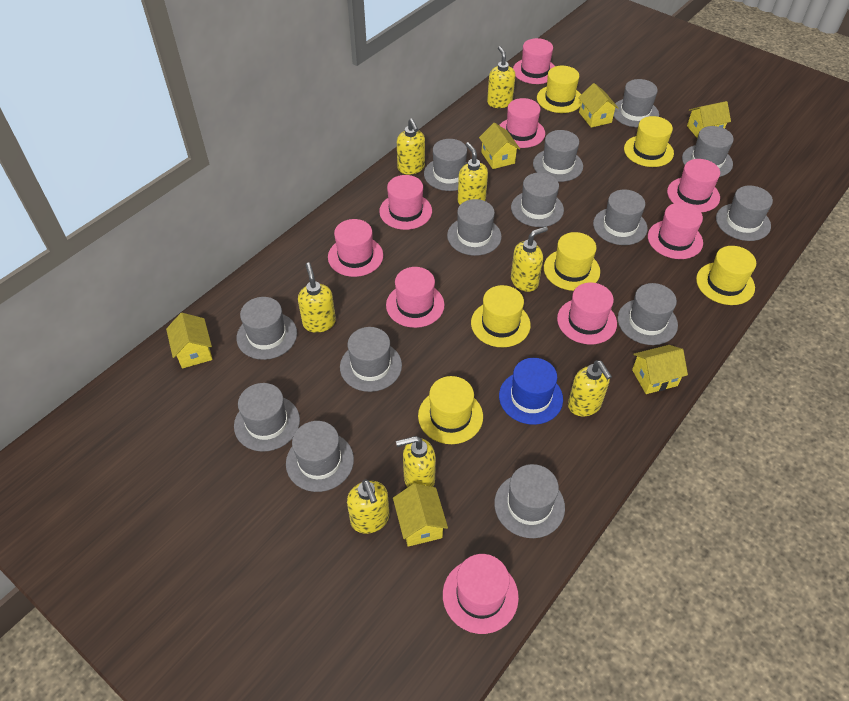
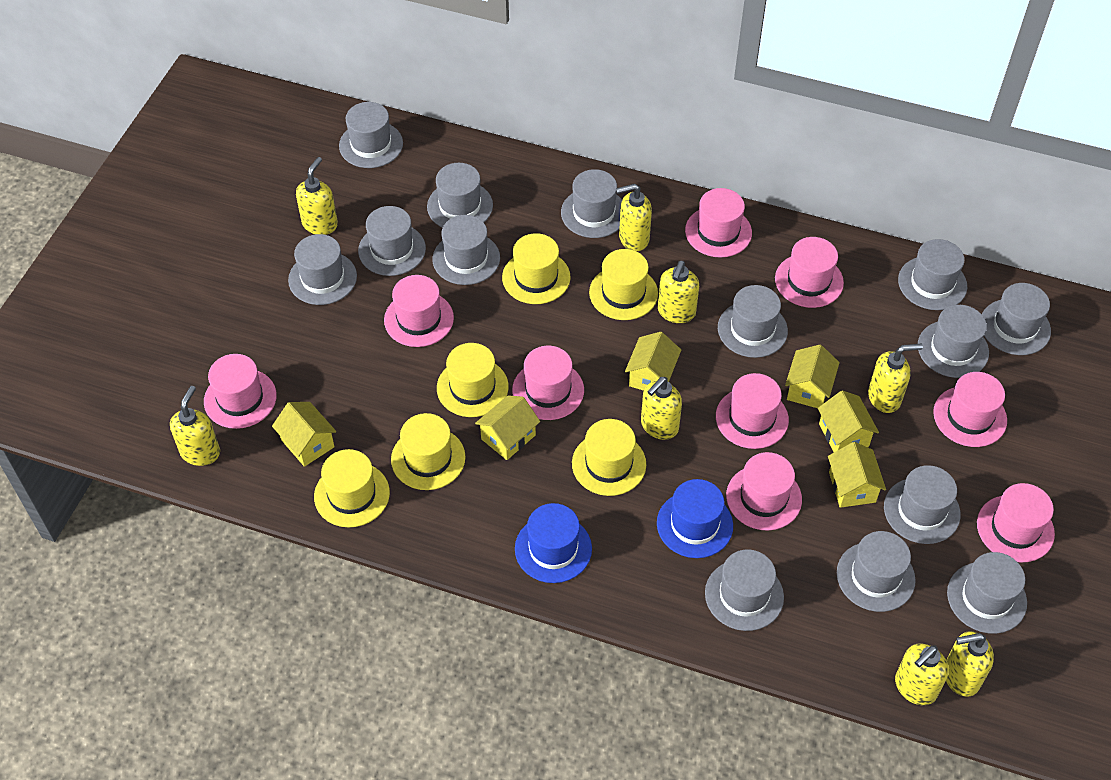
blue hat: 1 -> 2

